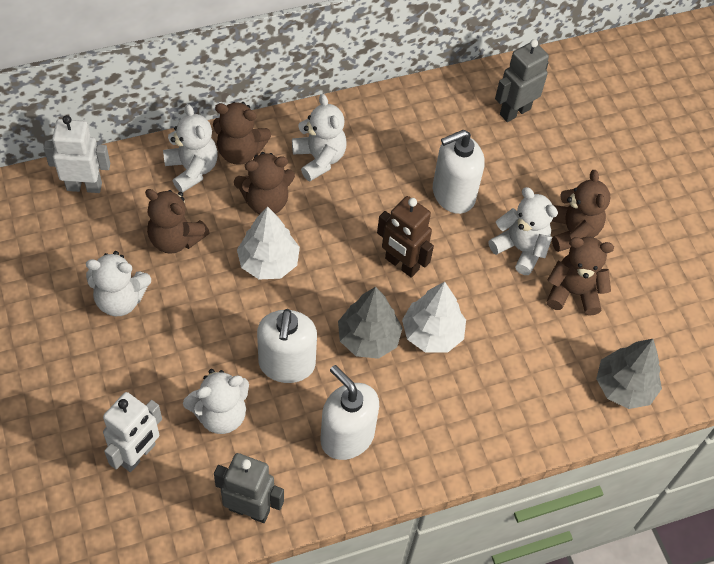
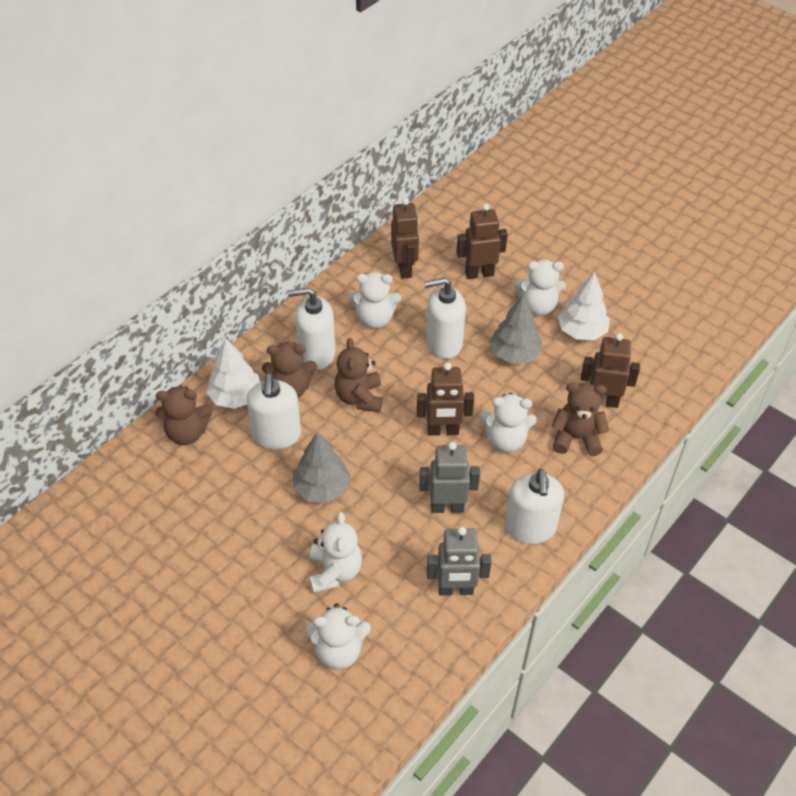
brown robot: 1 -> 4
brown teddy bear: 5 -> 4
white robot: 2 -> 0
white soap dispenser: 3 -> 4

